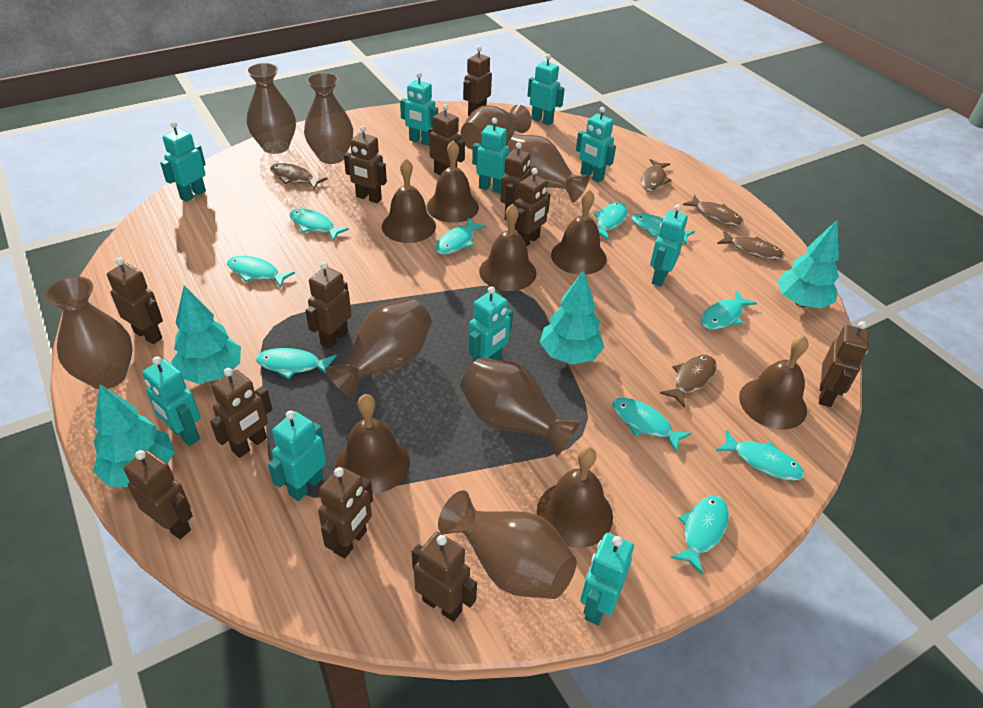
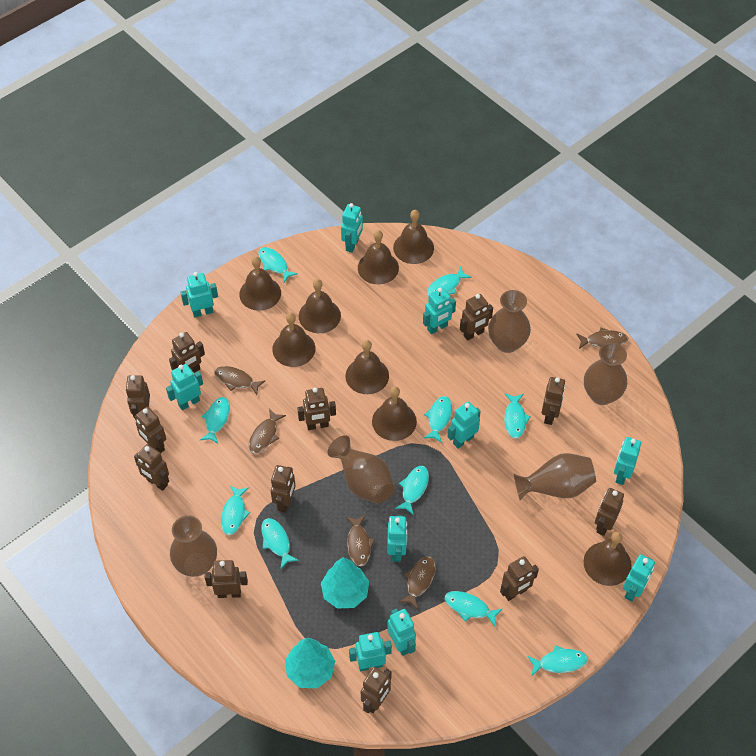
brown bell: 7 -> 8
brown vase: 8 -> 5
turquoise tree: 4 -> 2

